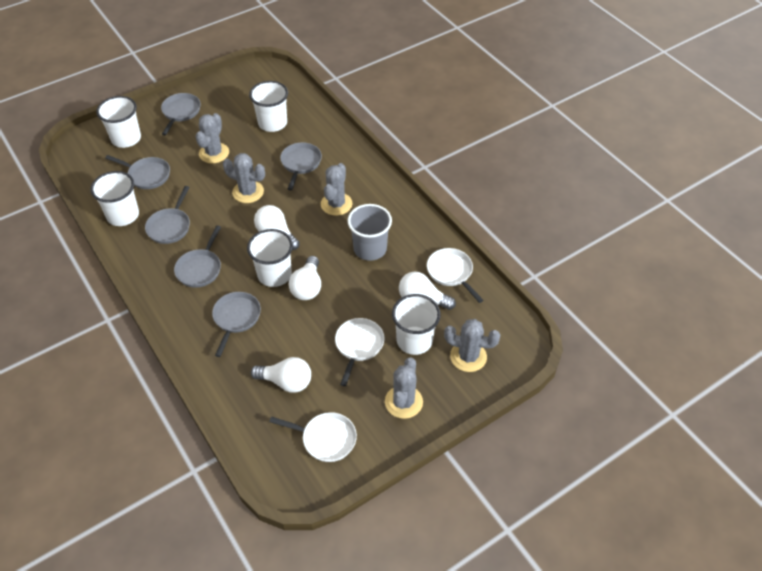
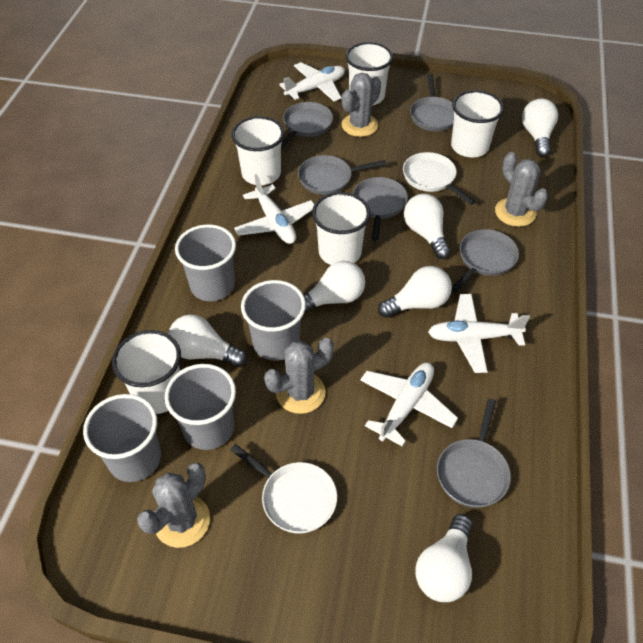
grey cactus: 5 -> 4
grey cup: 1 -> 4
white light bulb: 4 -> 6
white pan: 3 -> 2
white plane: 0 -> 4

